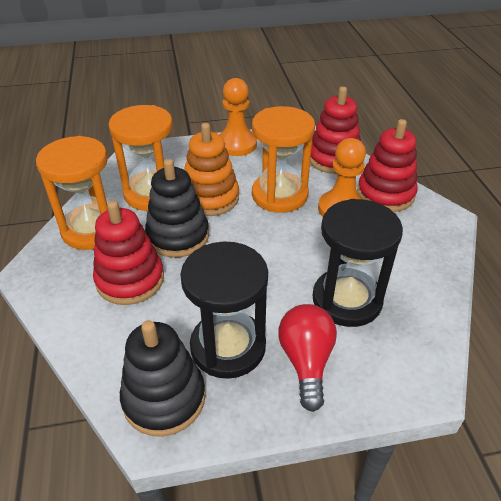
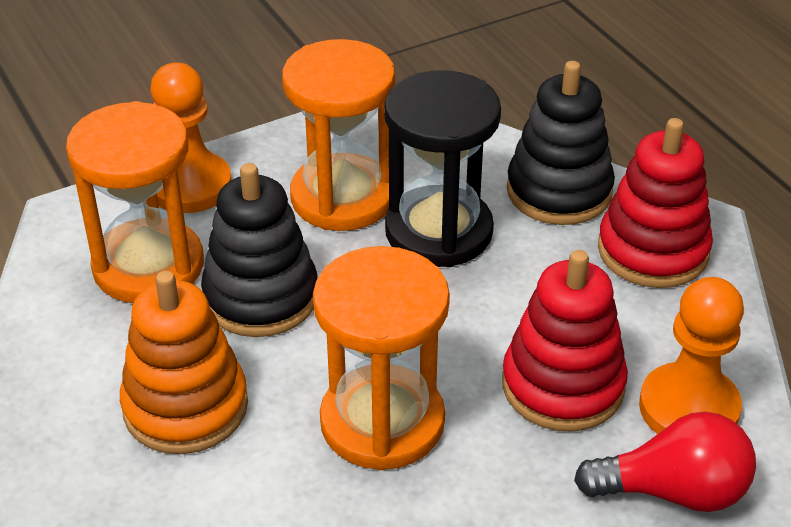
black hourglass: 2 -> 1
red stacking toy: 3 -> 2

